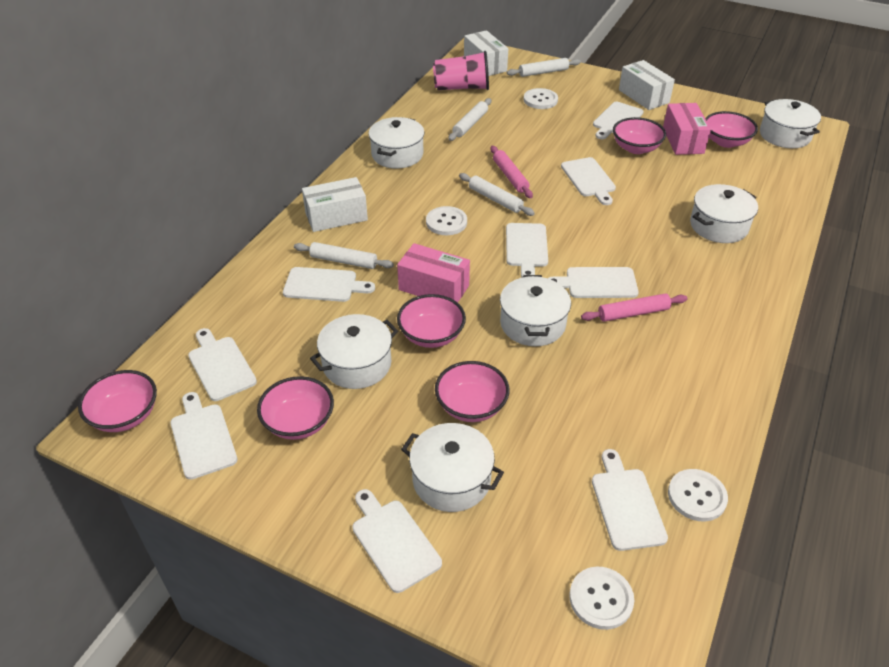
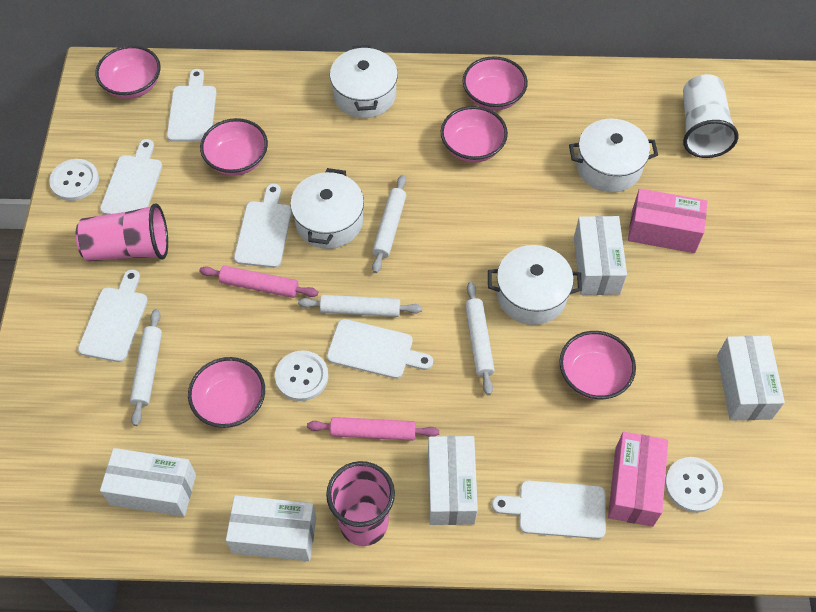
pink cup: 1 -> 2
white box: 3 -> 5
white button: 4 -> 3
white cup: 0 -> 1
white cutting board: 9 -> 6
white pot: 6 -> 4

